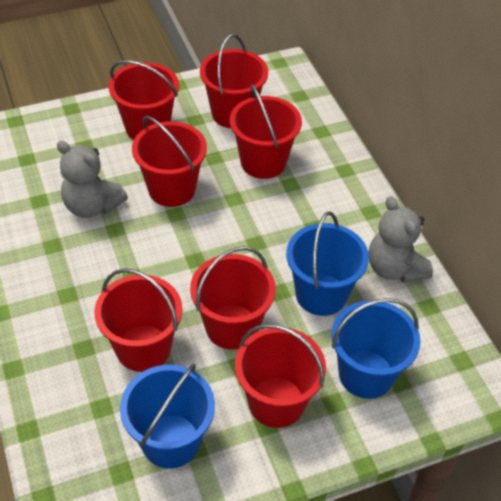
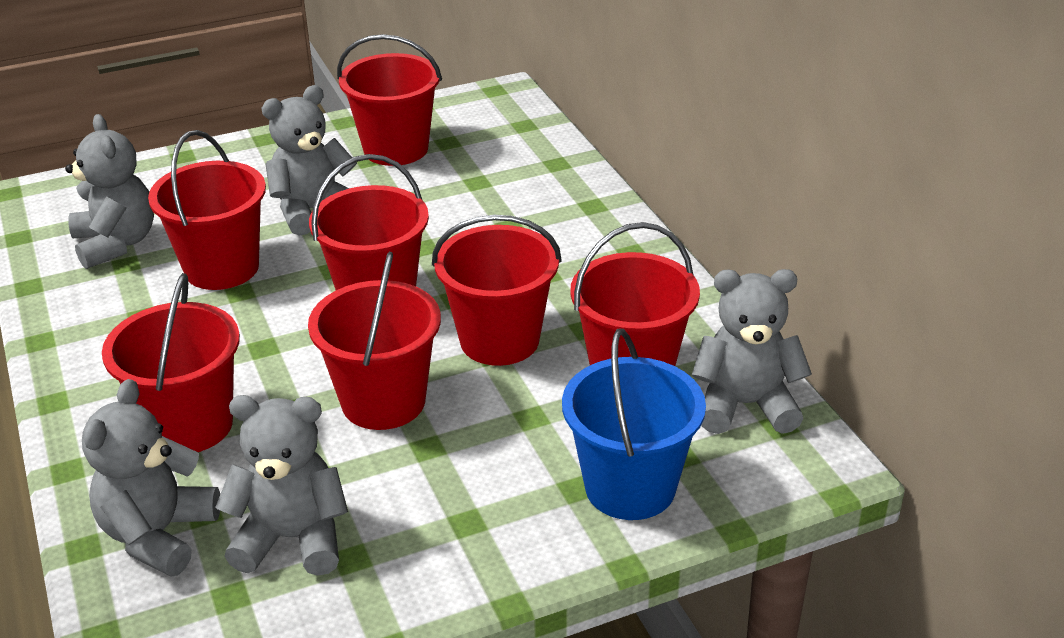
blue bucket: 3 -> 1
grey teddy bear: 2 -> 5

